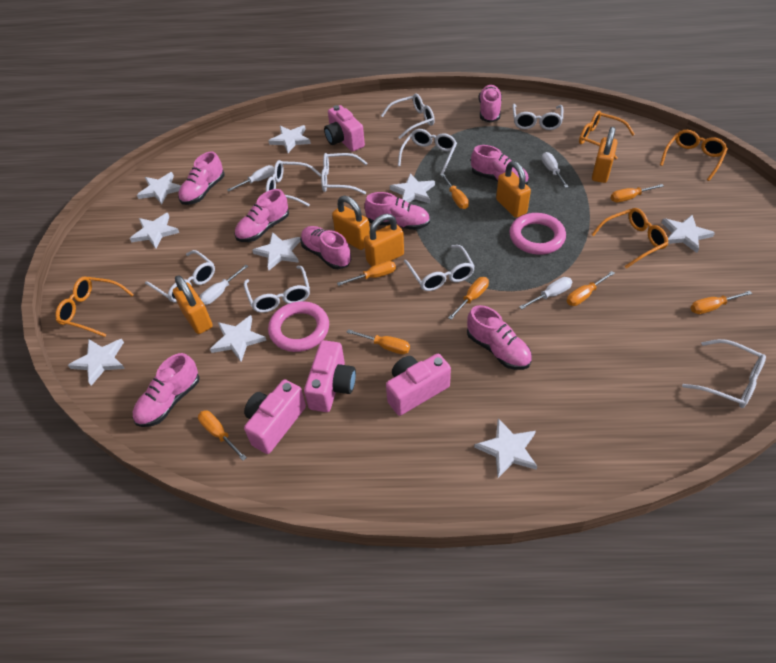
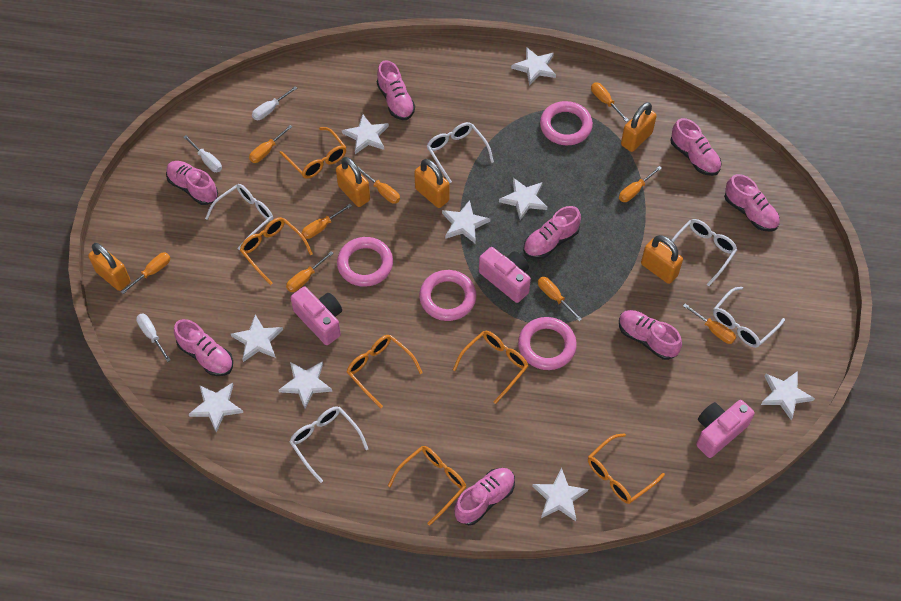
orange glasses: 4 -> 6
orange screwdriver: 8 -> 9
pink camera: 4 -> 3
pink ring: 2 -> 4
white glasses: 9 -> 5
white screwdriver: 4 -> 3

